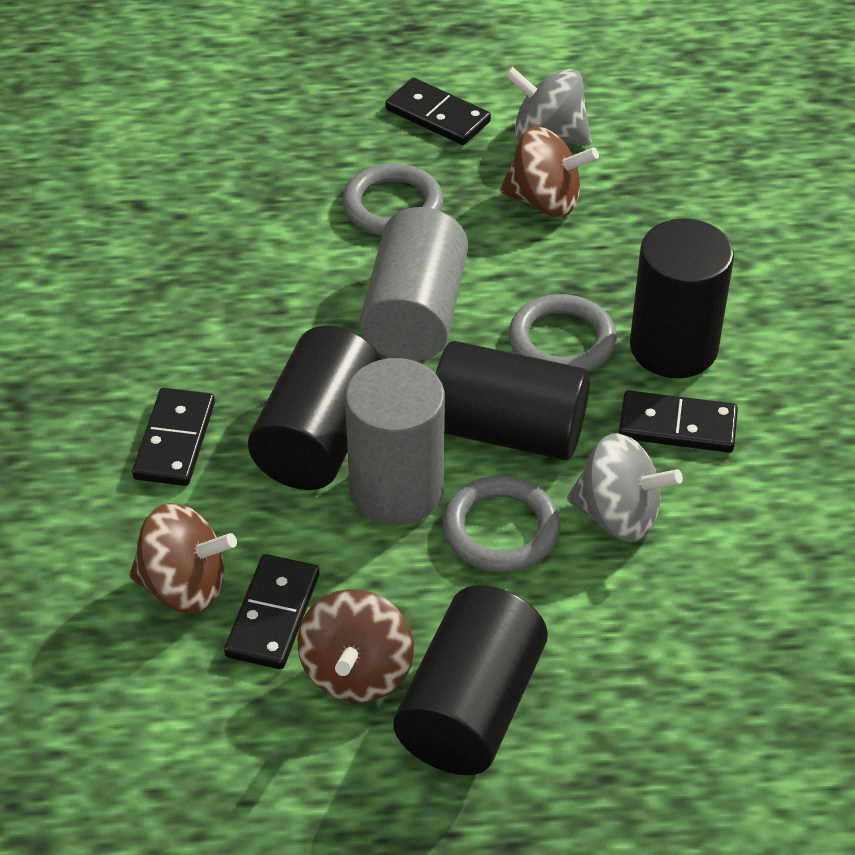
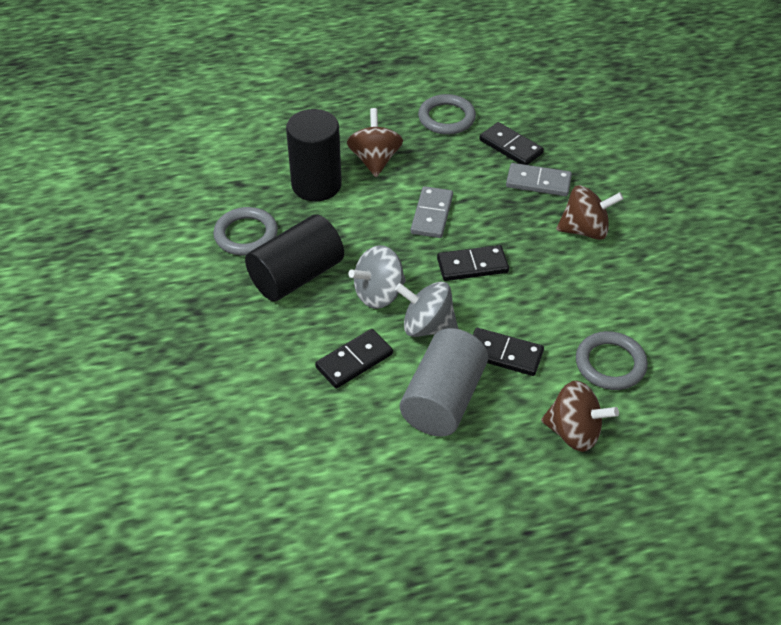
black cylinder: 4 -> 2
grey cylinder: 2 -> 1
grey domino: 0 -> 2

